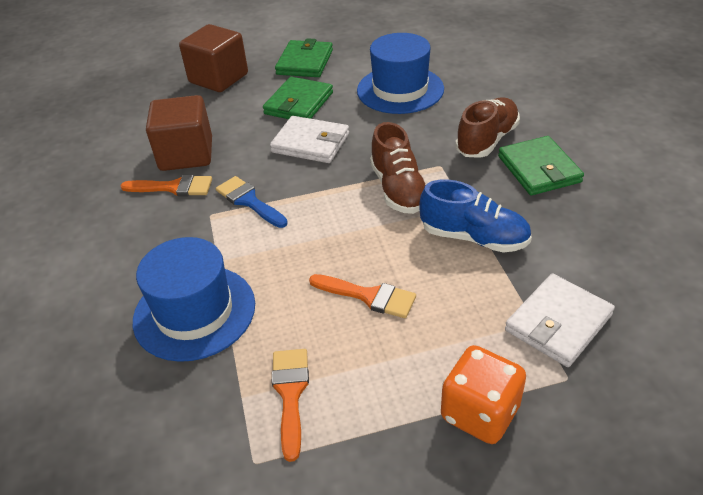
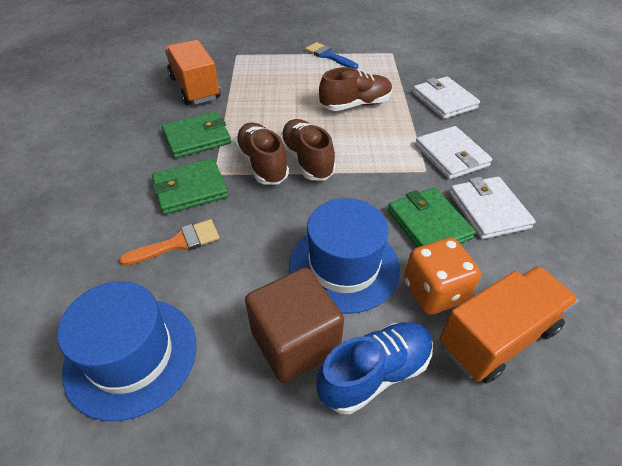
brown cube: 2 -> 1
brown shoe: 2 -> 3
orange brush: 3 -> 1
orange truck: 0 -> 2
white wallet: 2 -> 3

